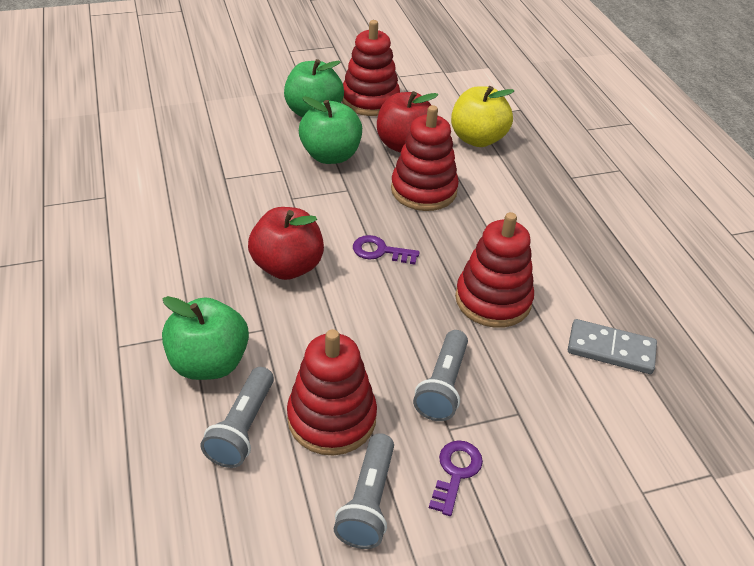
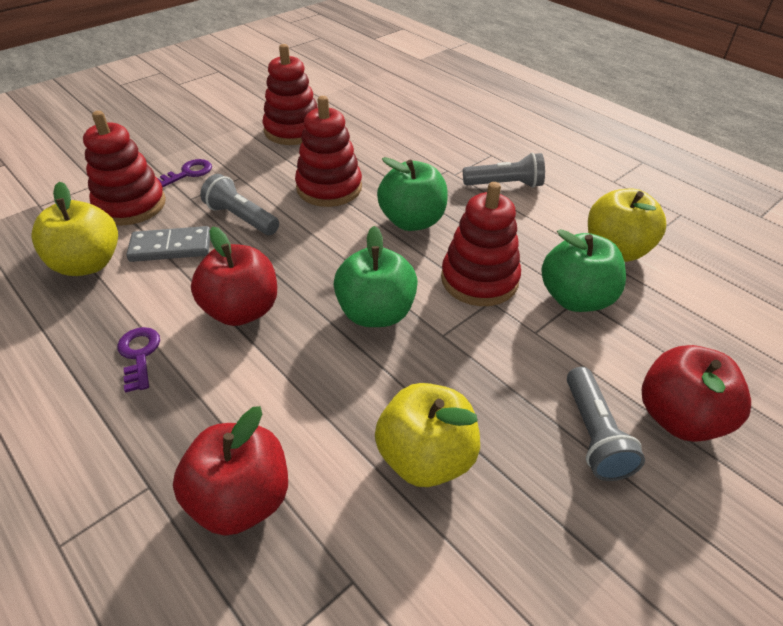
red apple: 2 -> 3
yellow apple: 1 -> 3

